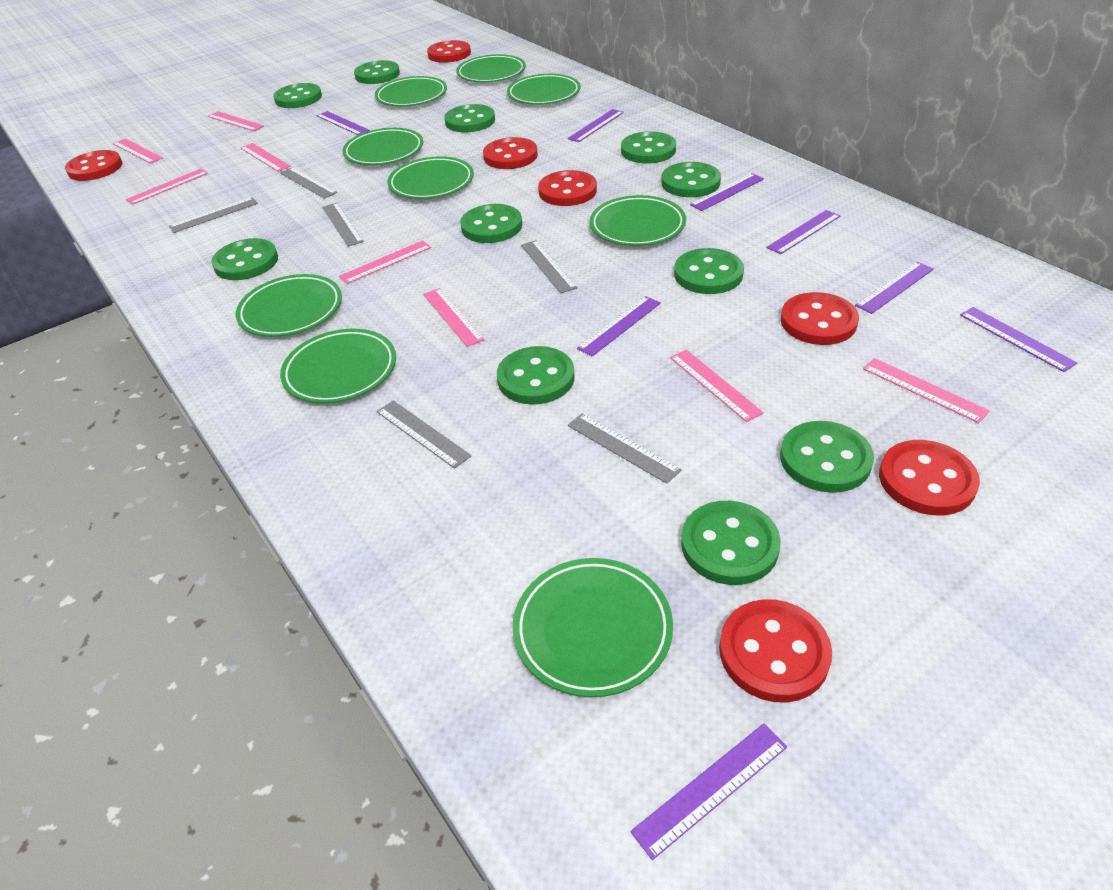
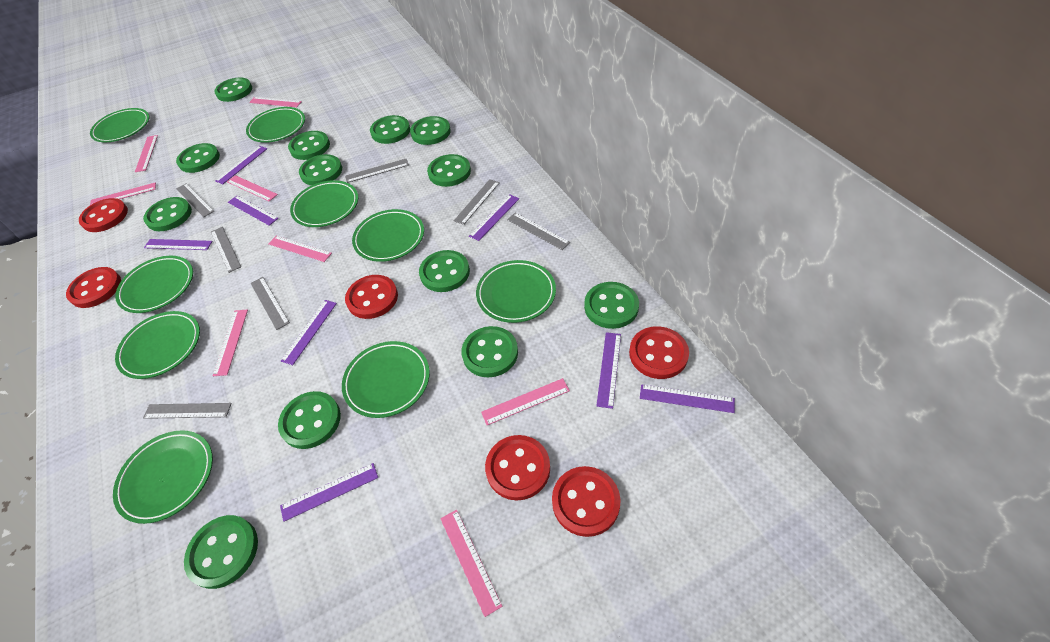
green button: 11 -> 13
grey ruler: 6 -> 7
red button: 7 -> 6

